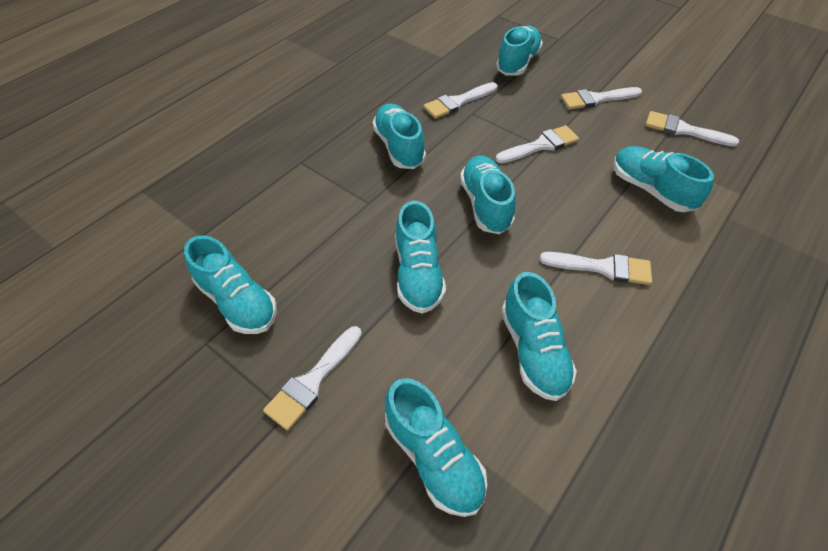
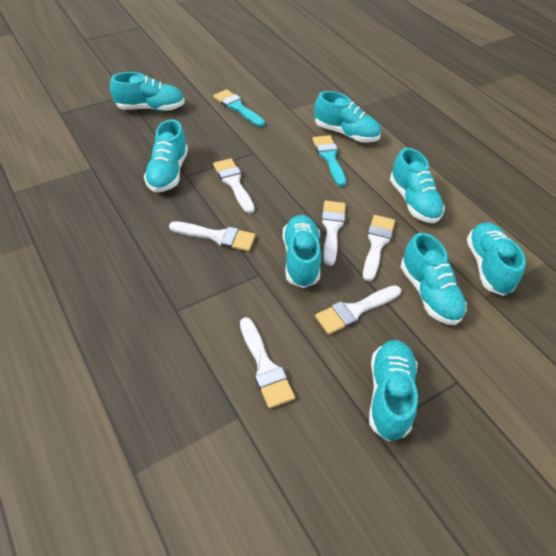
turquoise brush: 0 -> 2

